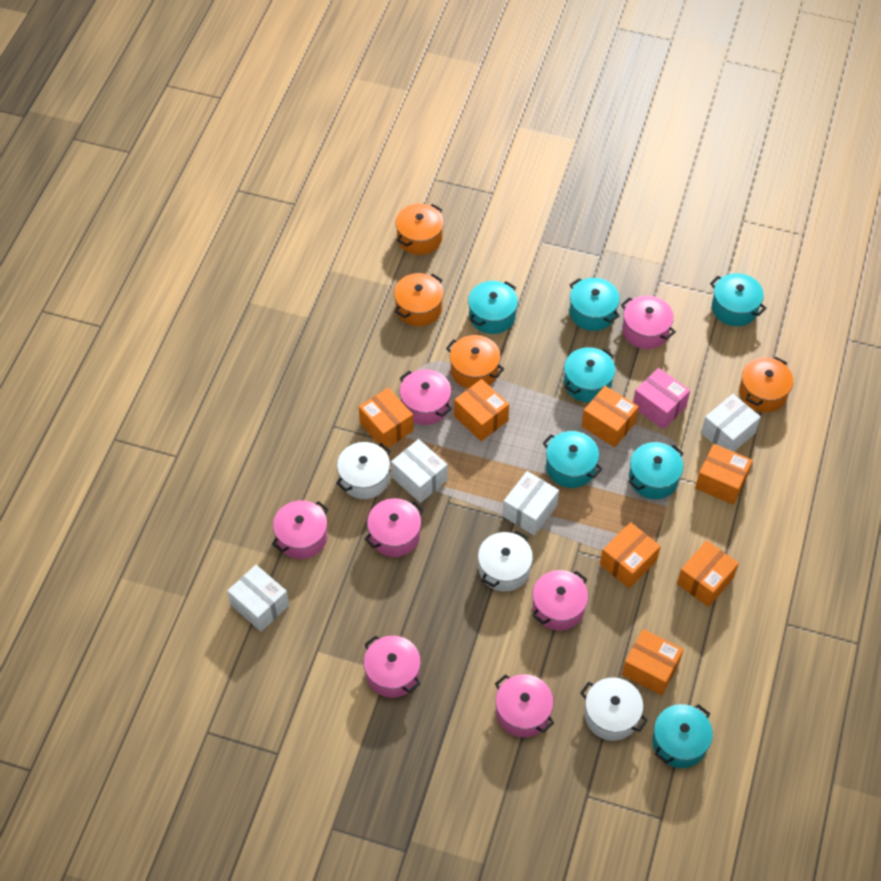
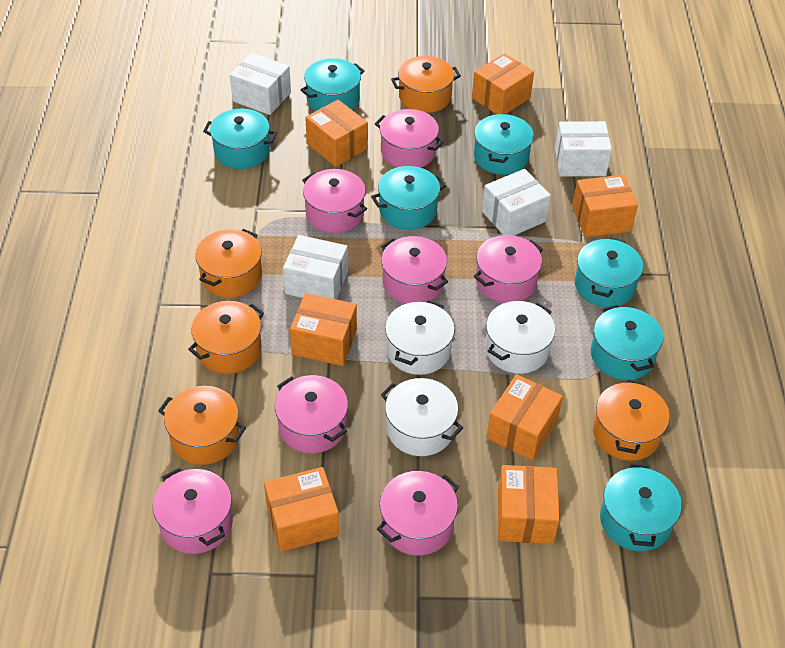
orange pot: 4 -> 5
pink box: 1 -> 0

